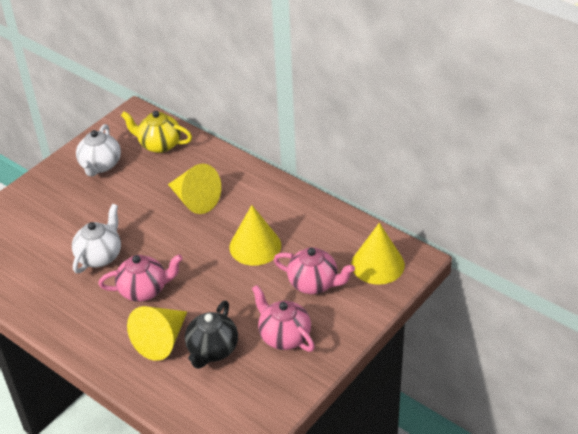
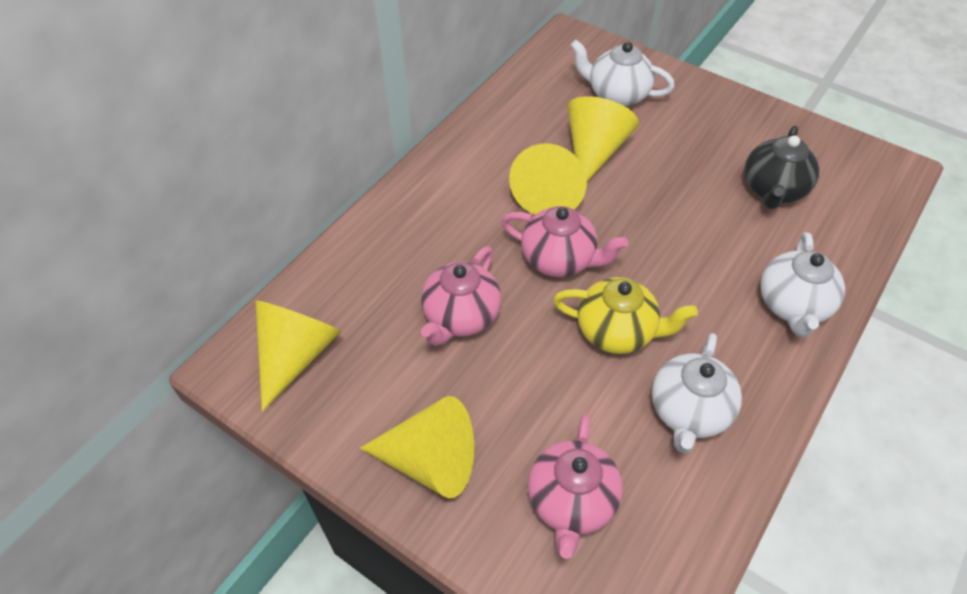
white teapot: 2 -> 3

